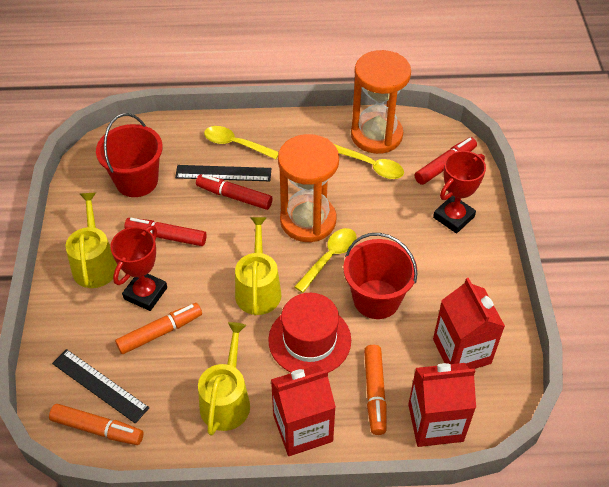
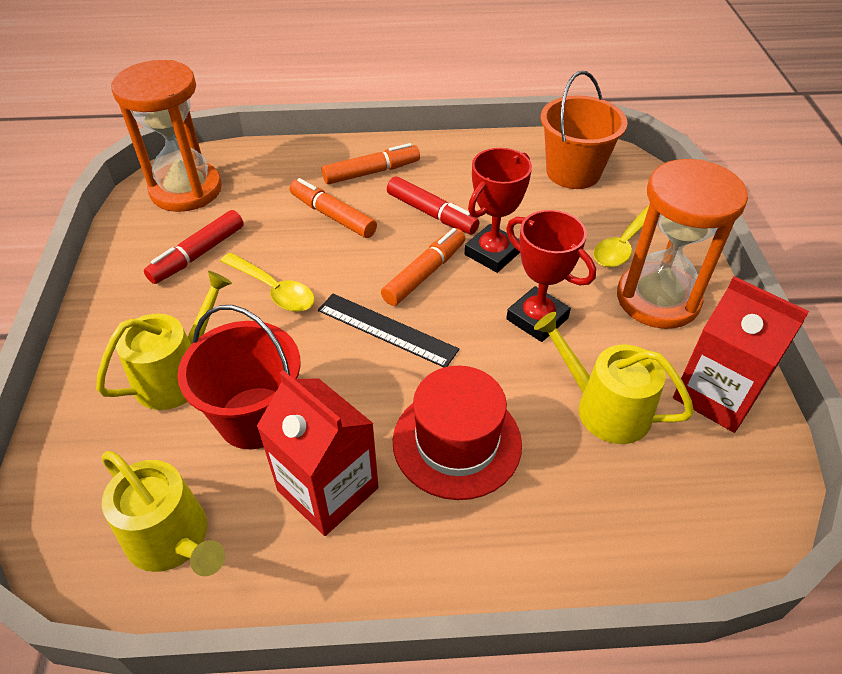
black ruler: 2 -> 1
orange bucket: 0 -> 1
red bucket: 2 -> 1
red carton: 3 -> 2
red marker: 3 -> 2
yellow spoon: 3 -> 2

